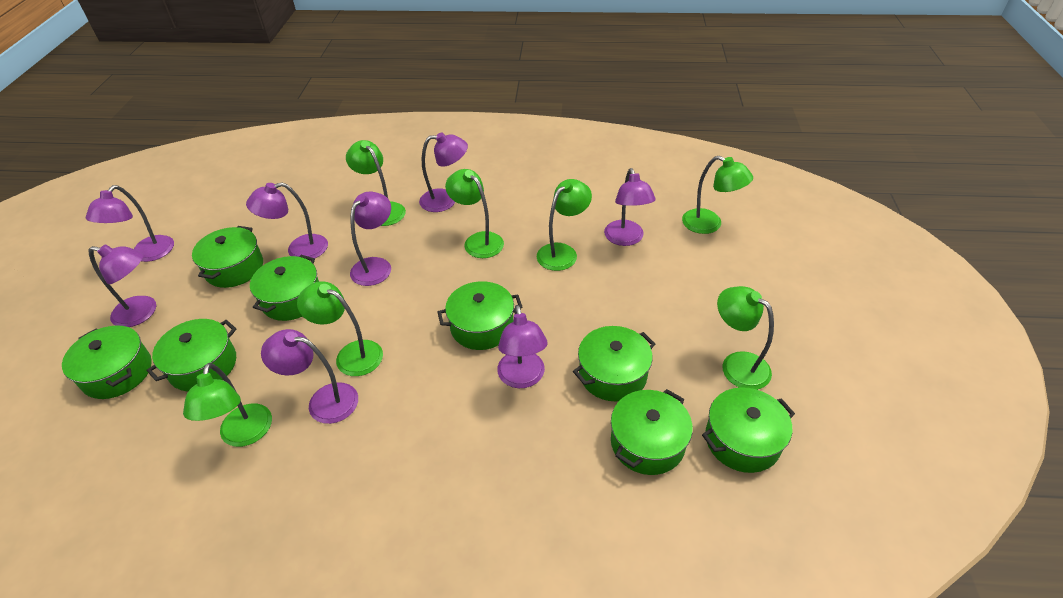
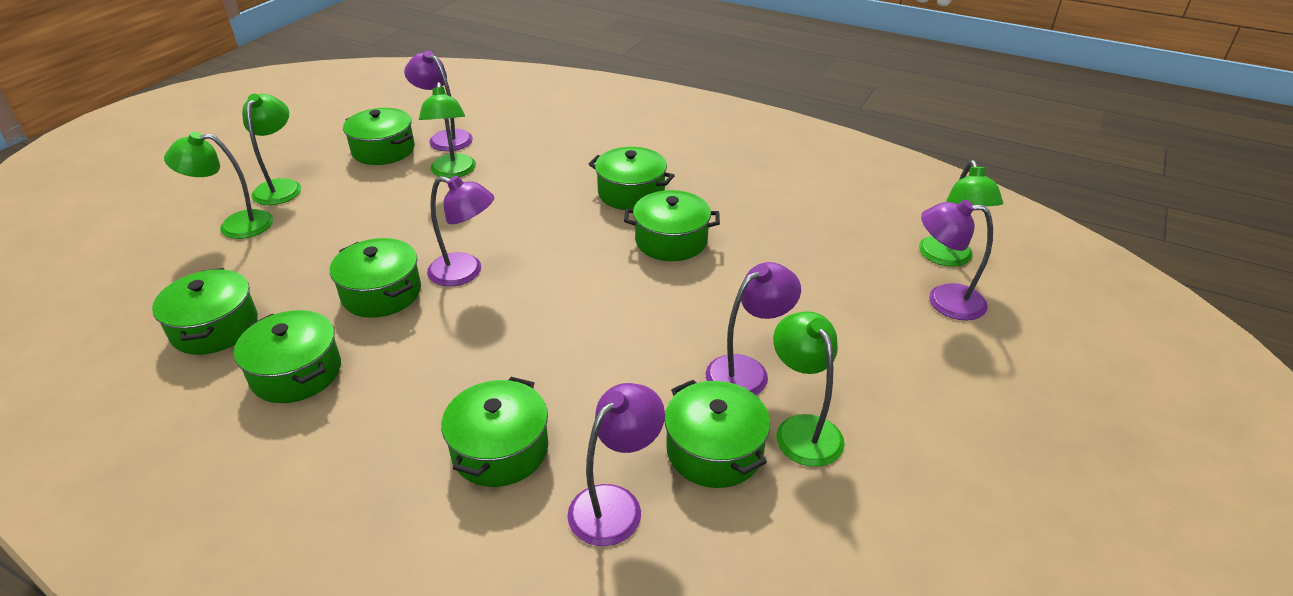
green lamp: 7 -> 5
purple lamp: 8 -> 5

